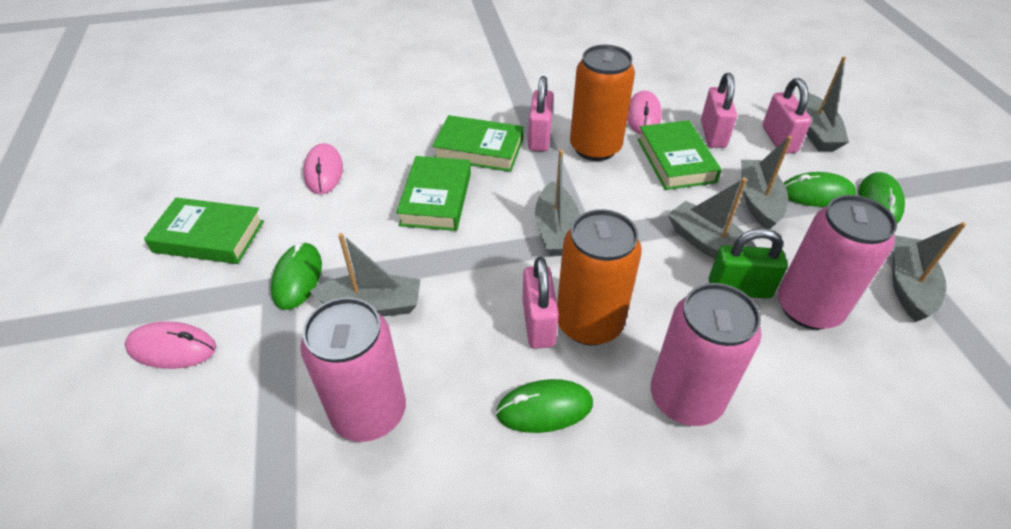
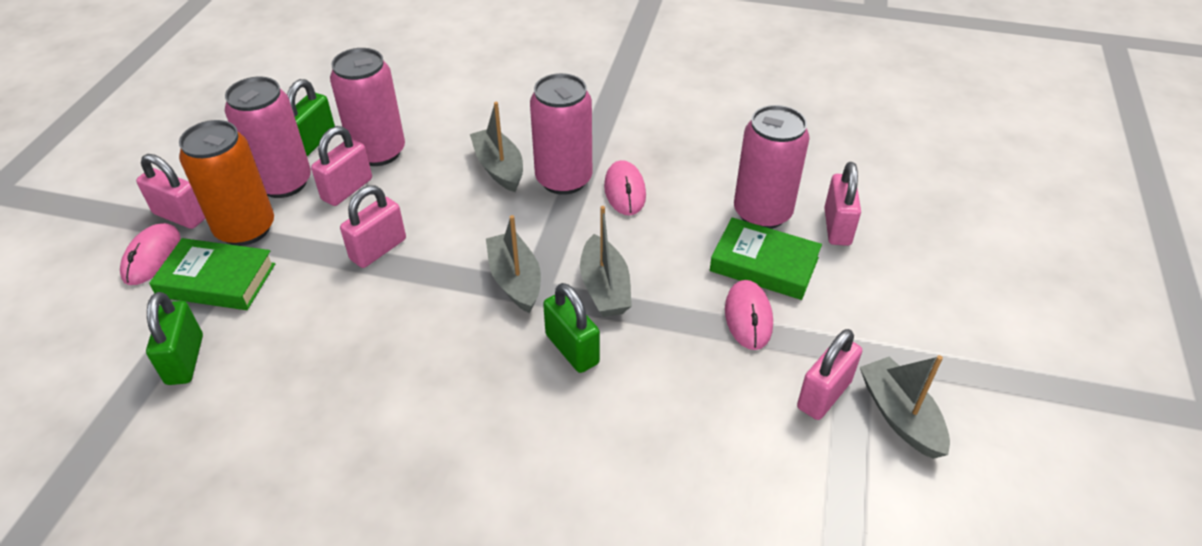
green book: 4 -> 2
green mouse: 4 -> 0
green padlock: 1 -> 3
grey boat: 6 -> 4
orange can: 2 -> 1
pink can: 3 -> 4
pink padlock: 4 -> 5

